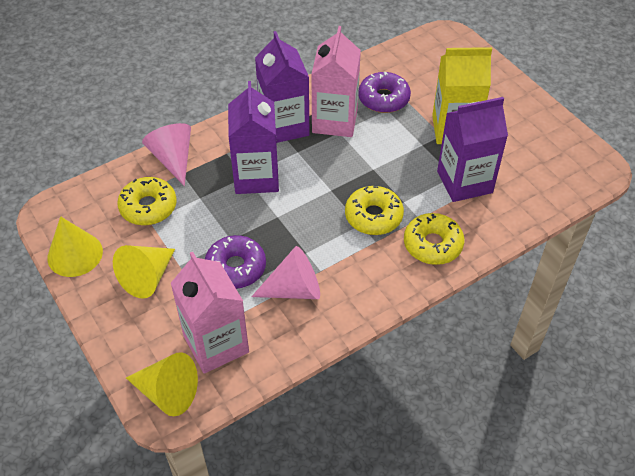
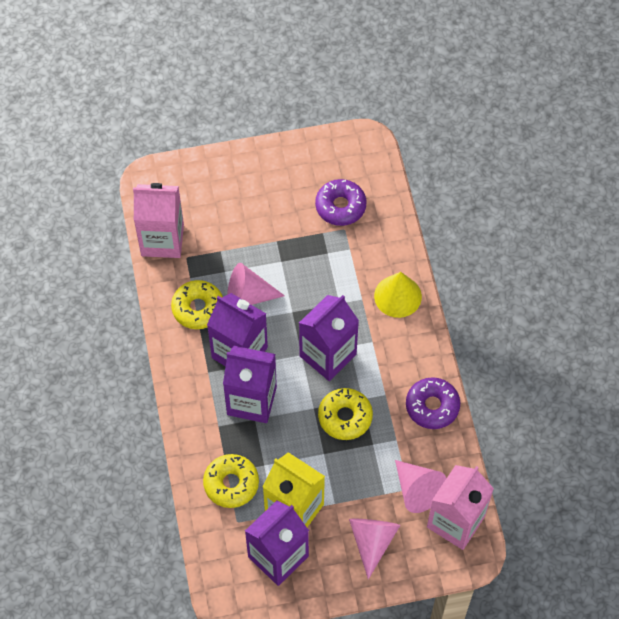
pink cone: 2 -> 3
purple carton: 3 -> 4
yellow cone: 3 -> 1

